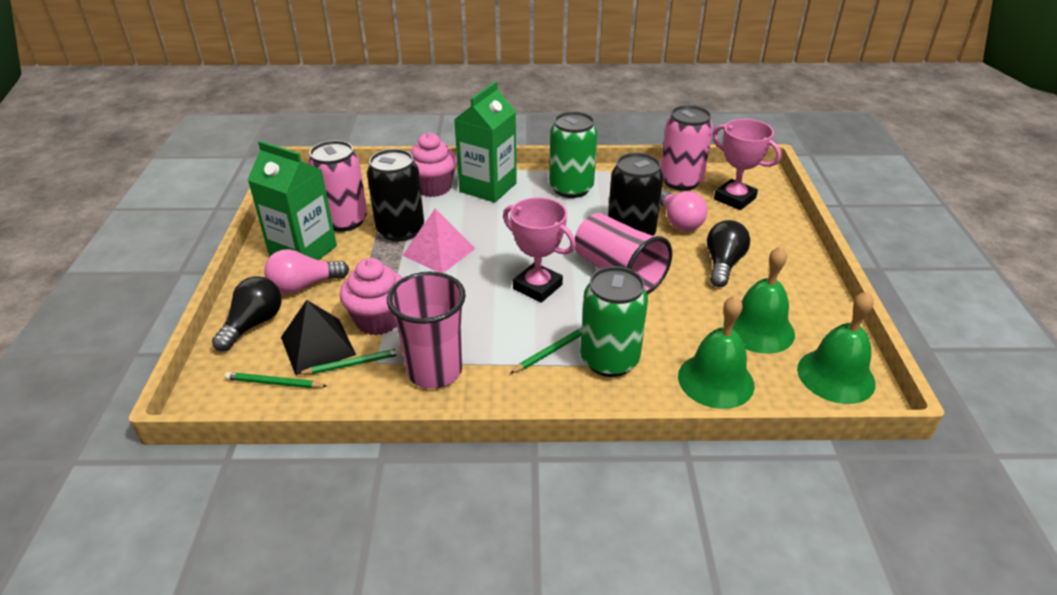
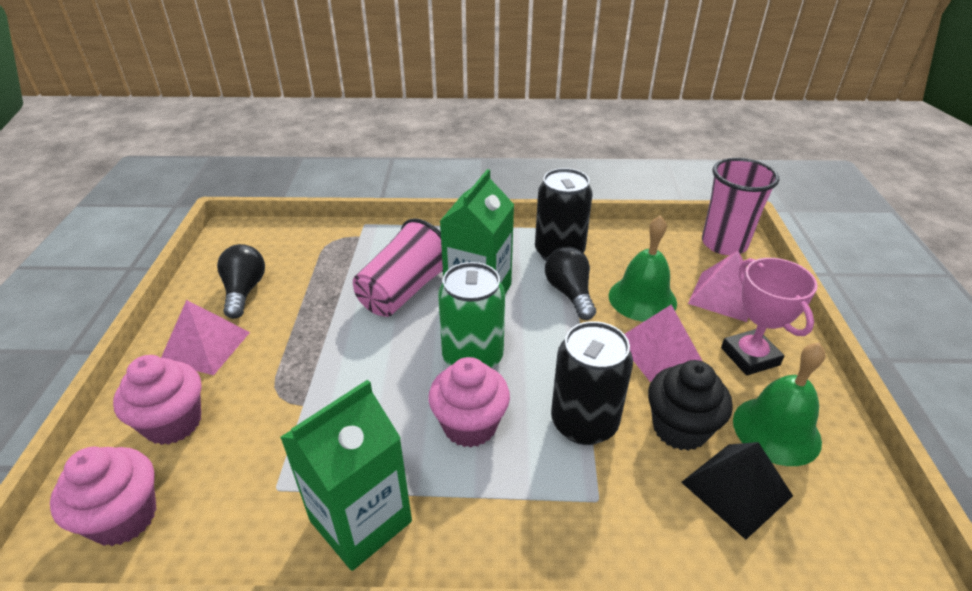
black cupcake: 0 -> 1
green bell: 3 -> 2
green can: 2 -> 1
green pencil: 3 -> 0
pink can: 2 -> 0
pink cupcake: 2 -> 3
pink light bulb: 2 -> 0
pink pyramid: 1 -> 3
pink trophy: 2 -> 1

